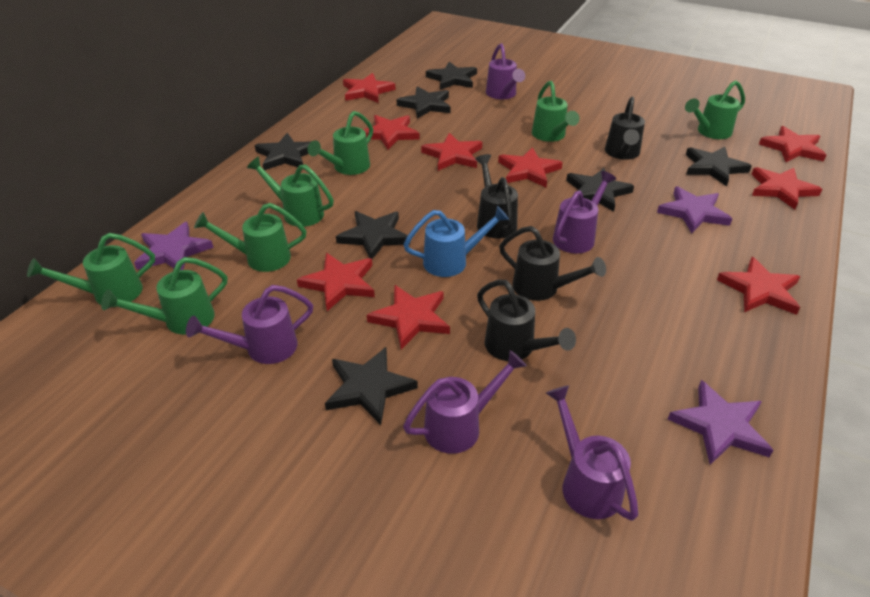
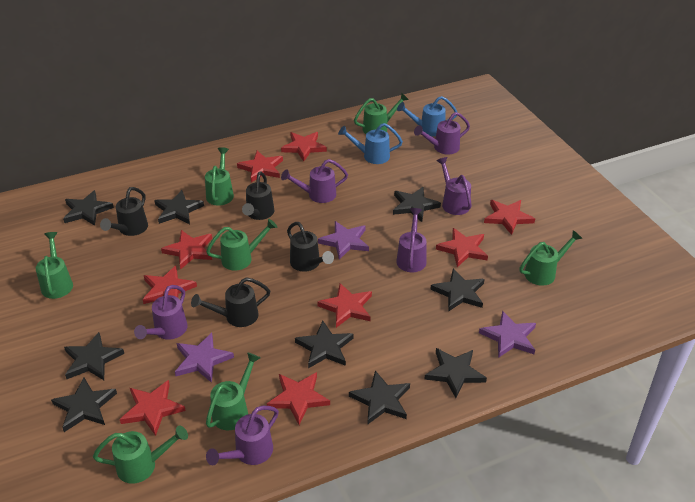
black star: 7 -> 9
blue watering can: 1 -> 2
purple watering can: 5 -> 6

